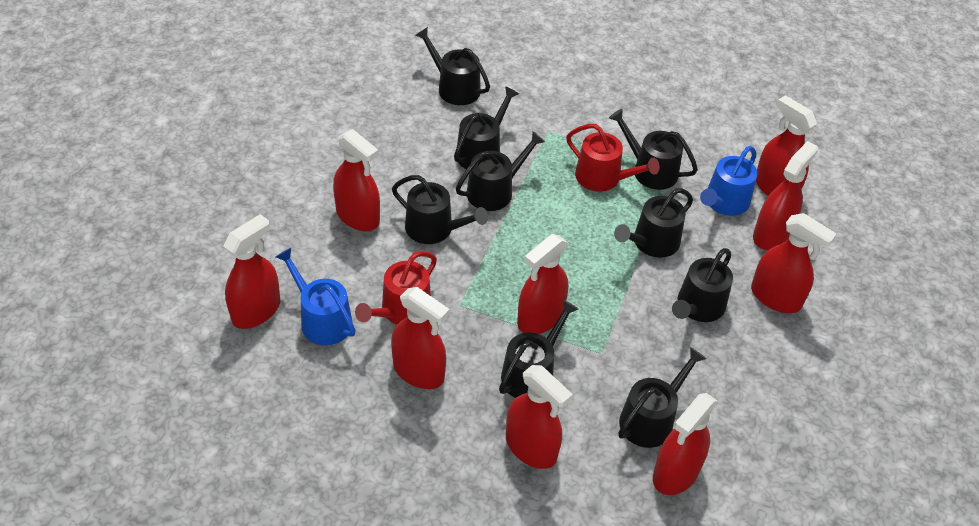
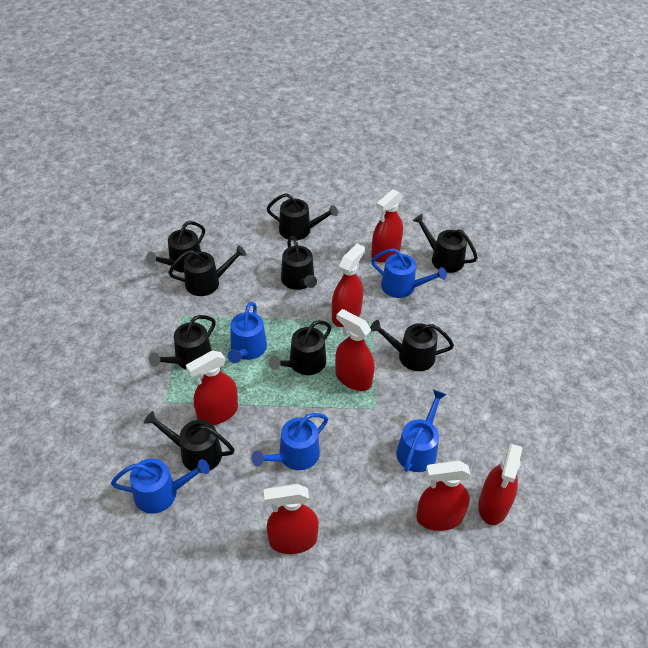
blue watering can: 2 -> 5
red spray bottle: 9 -> 7
red watering can: 2 -> 0

